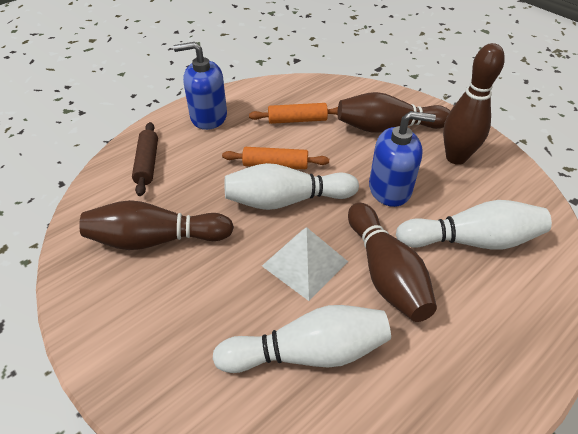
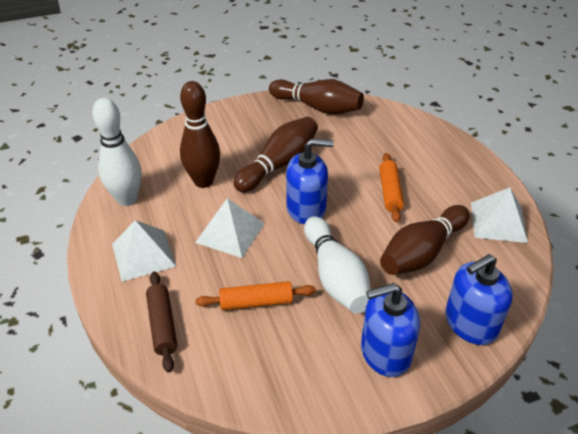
blue soap dispenser: 2 -> 3
white bowling pin: 3 -> 2
white pyramid: 1 -> 3

